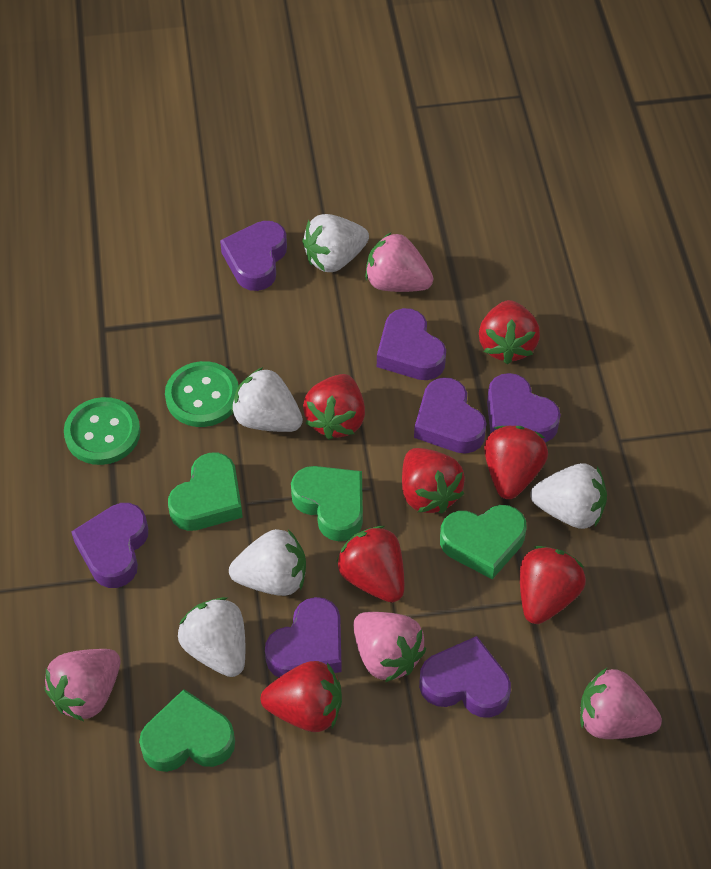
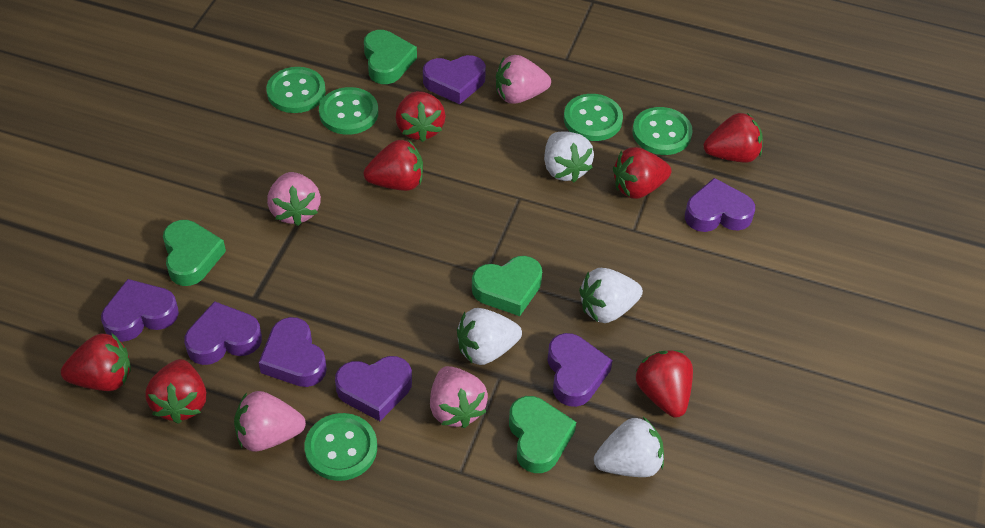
green button: 2 -> 5
white strawberry: 5 -> 4

